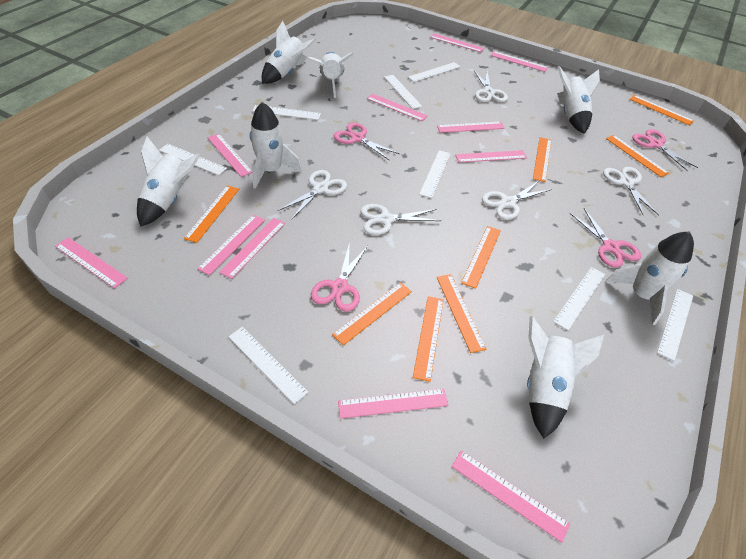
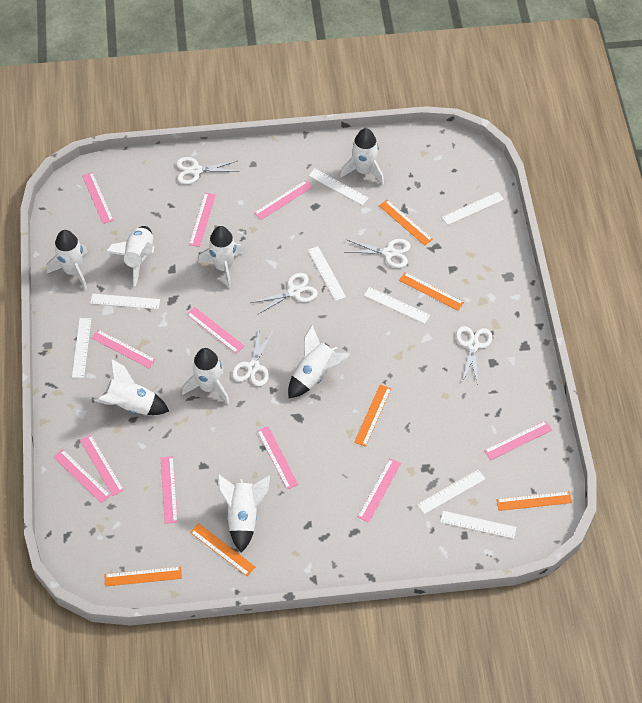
orange ruler: 8 -> 6
pink scissors: 4 -> 0
white rocket: 7 -> 8

